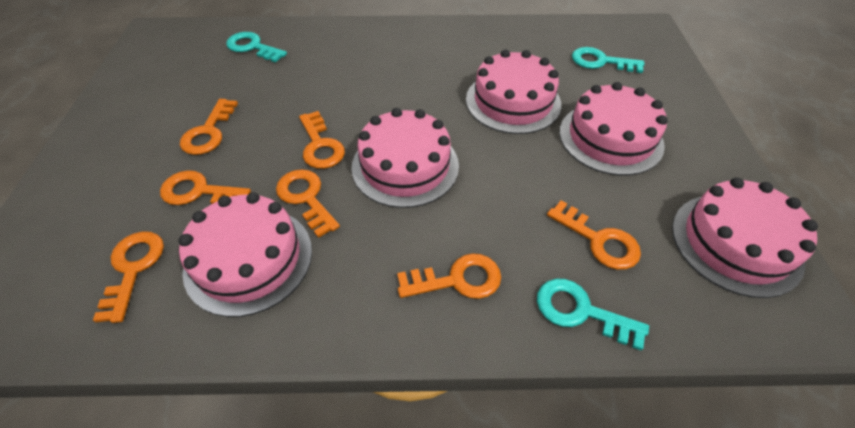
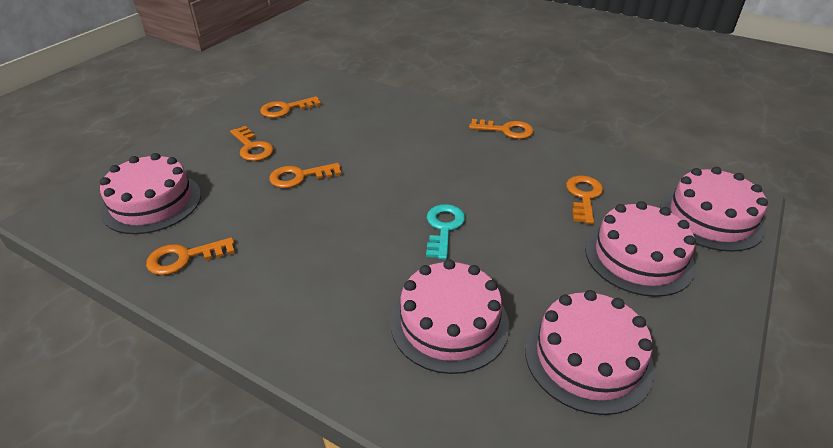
orange key: 7 -> 6
turquoise key: 3 -> 1

